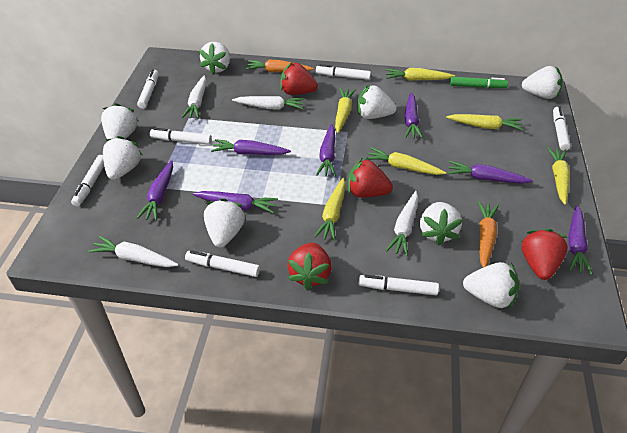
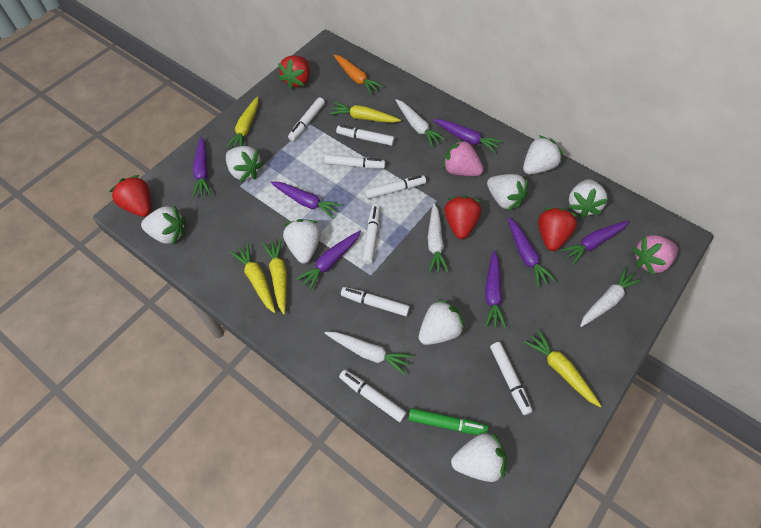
orange carrot: 2 -> 1
pink strawberry: 0 -> 2
white marker: 7 -> 8
yellow carrot: 6 -> 5

